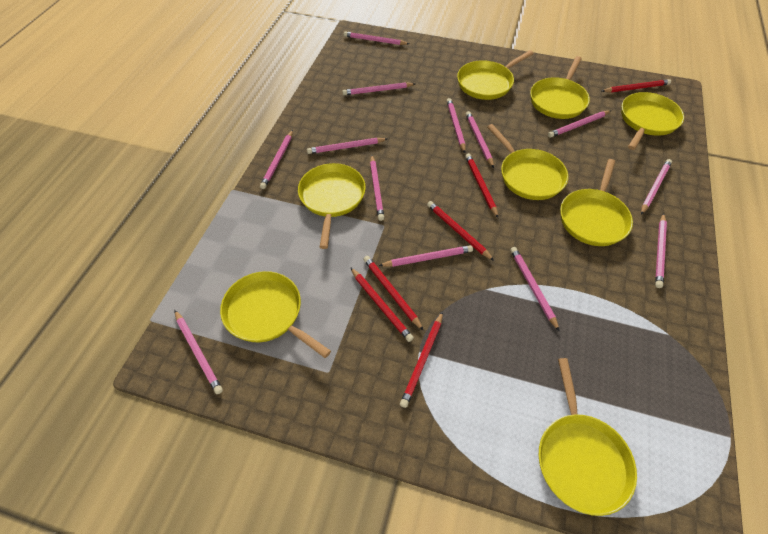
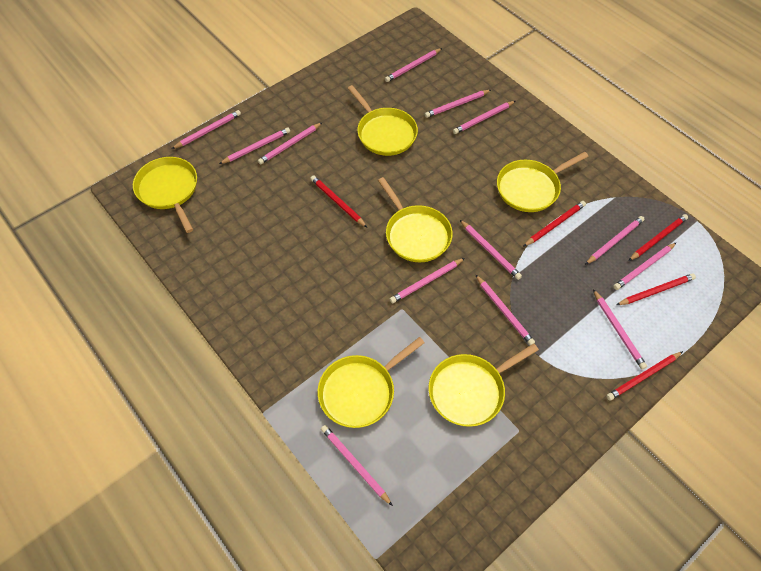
red pencil: 6 -> 5
yellow pan: 8 -> 6

